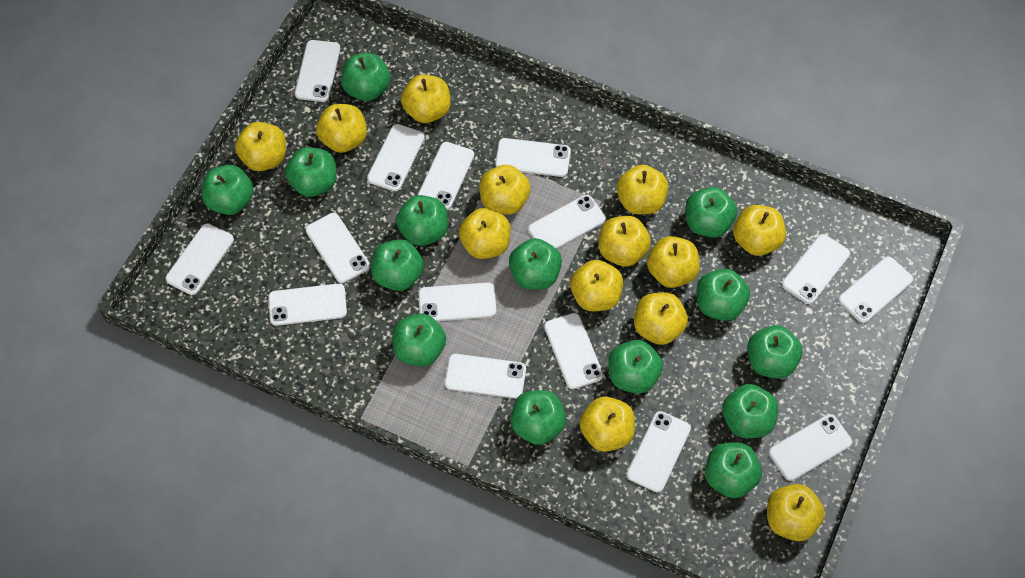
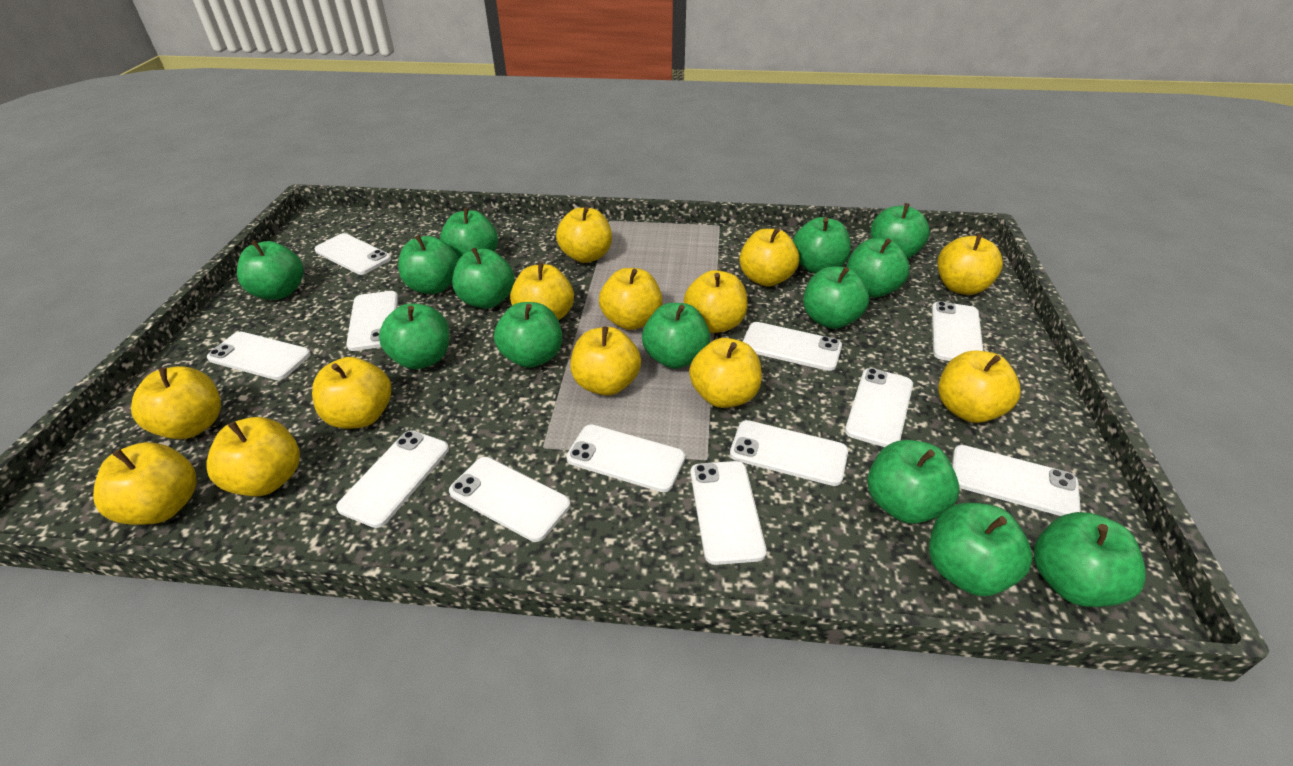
white phone: 15 -> 12

